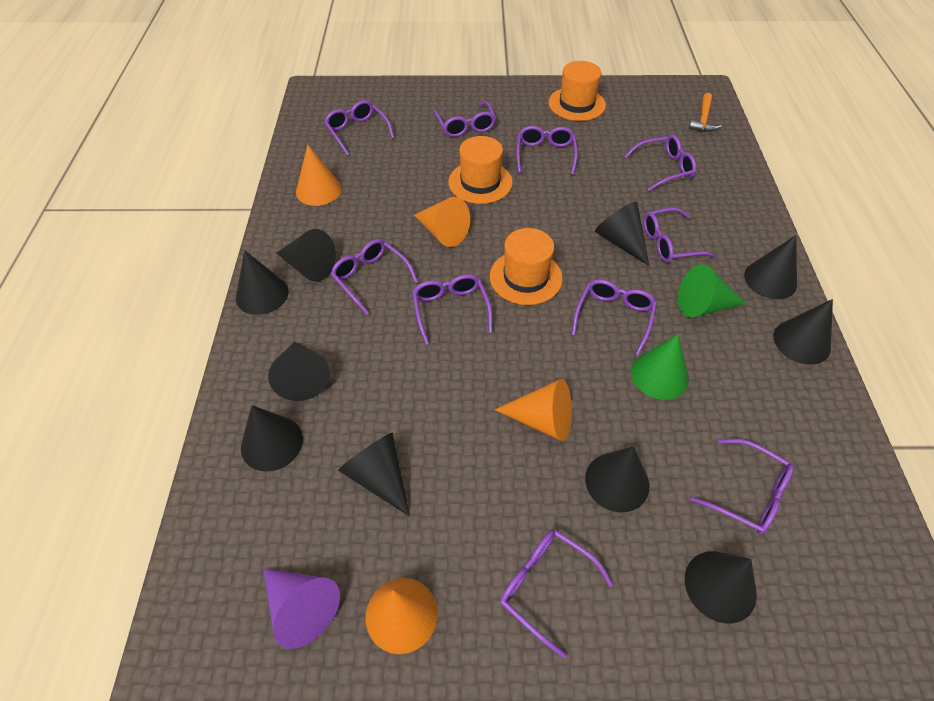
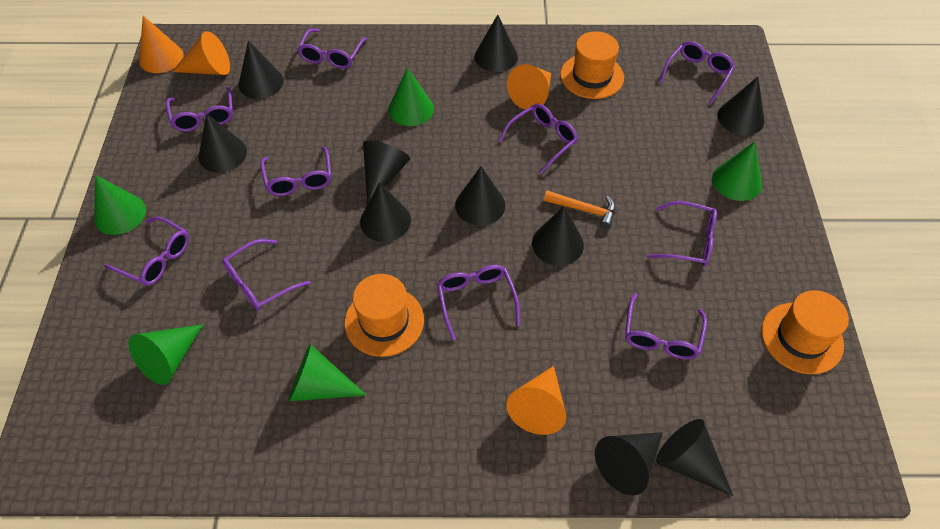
green cone: 2 -> 5
purple cone: 1 -> 0

